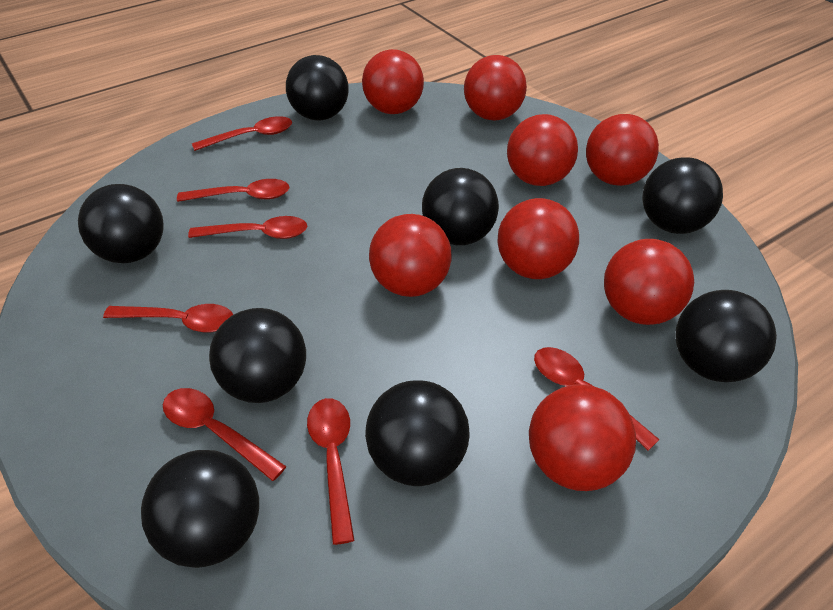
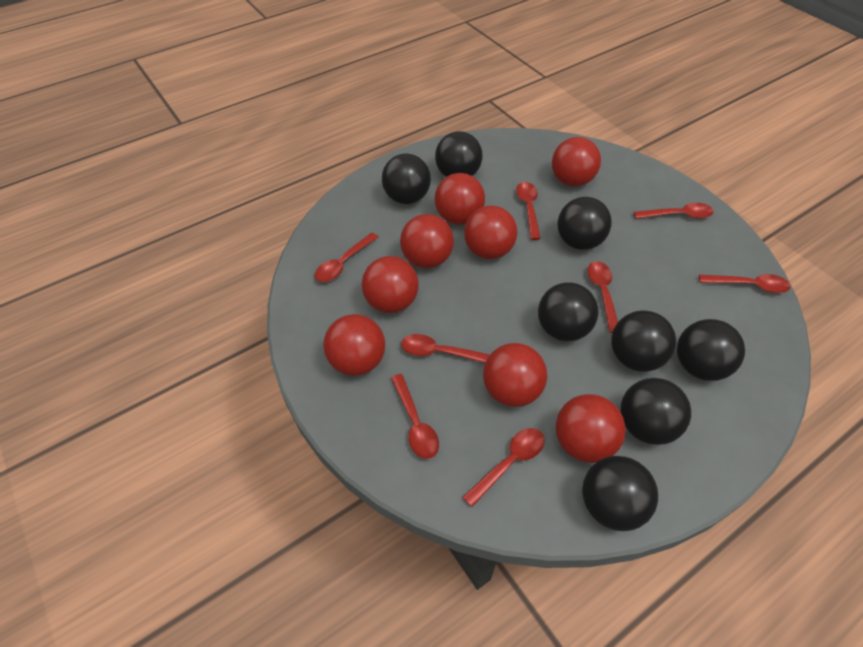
red spoon: 7 -> 8

